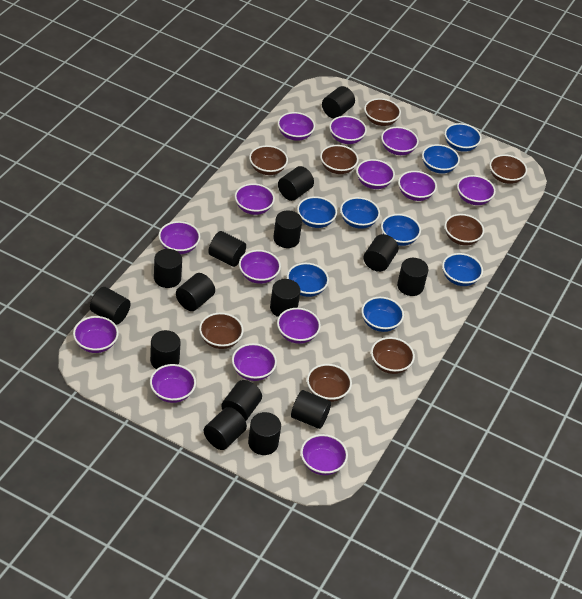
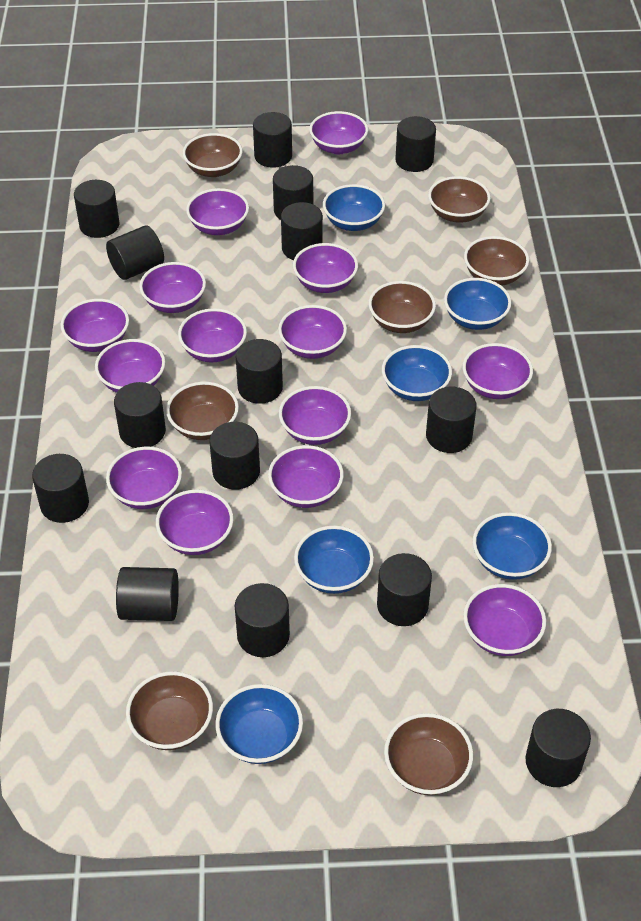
blue bowl: 8 -> 6
brown bowl: 8 -> 7

